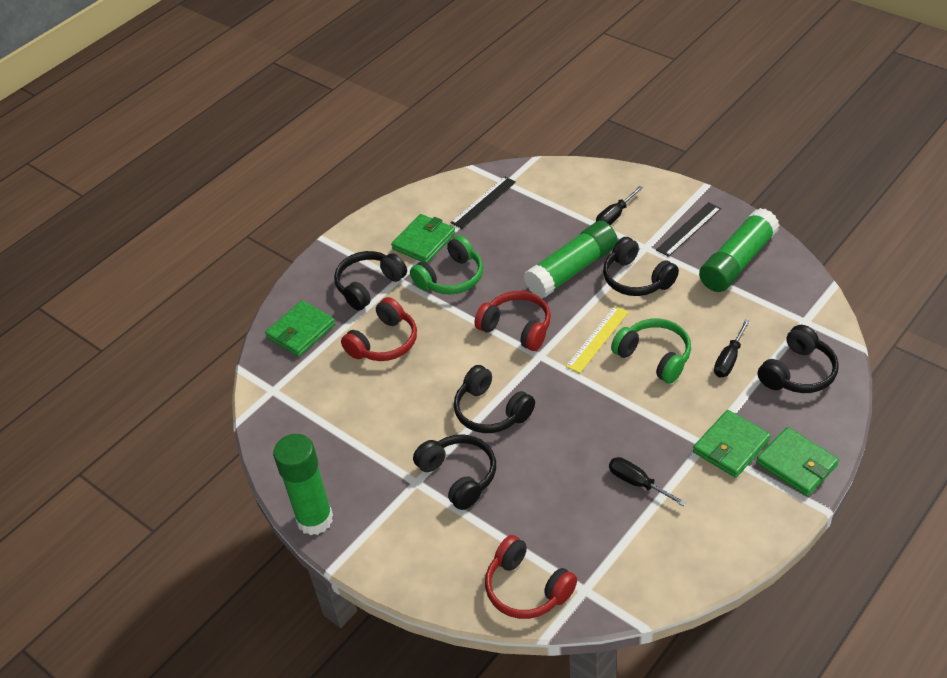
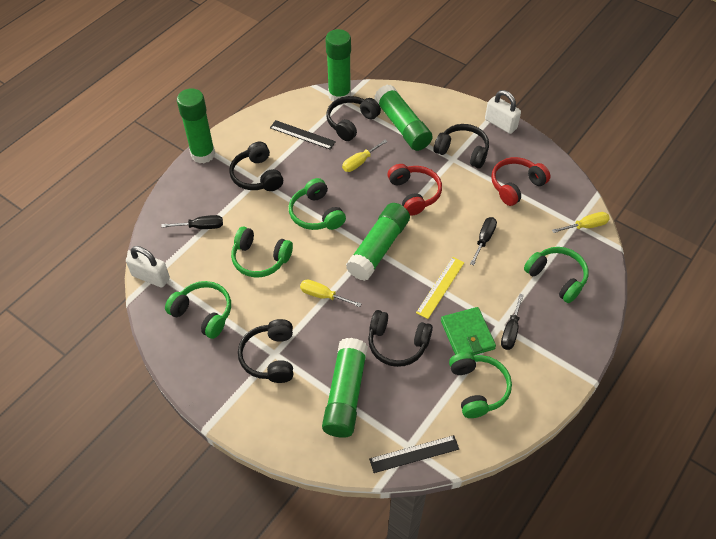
green glue stick: 3 -> 5
green headphones: 2 -> 5
green wallet: 4 -> 1
red headphones: 3 -> 2
white padlock: 0 -> 2
yellow screwdriver: 0 -> 3

